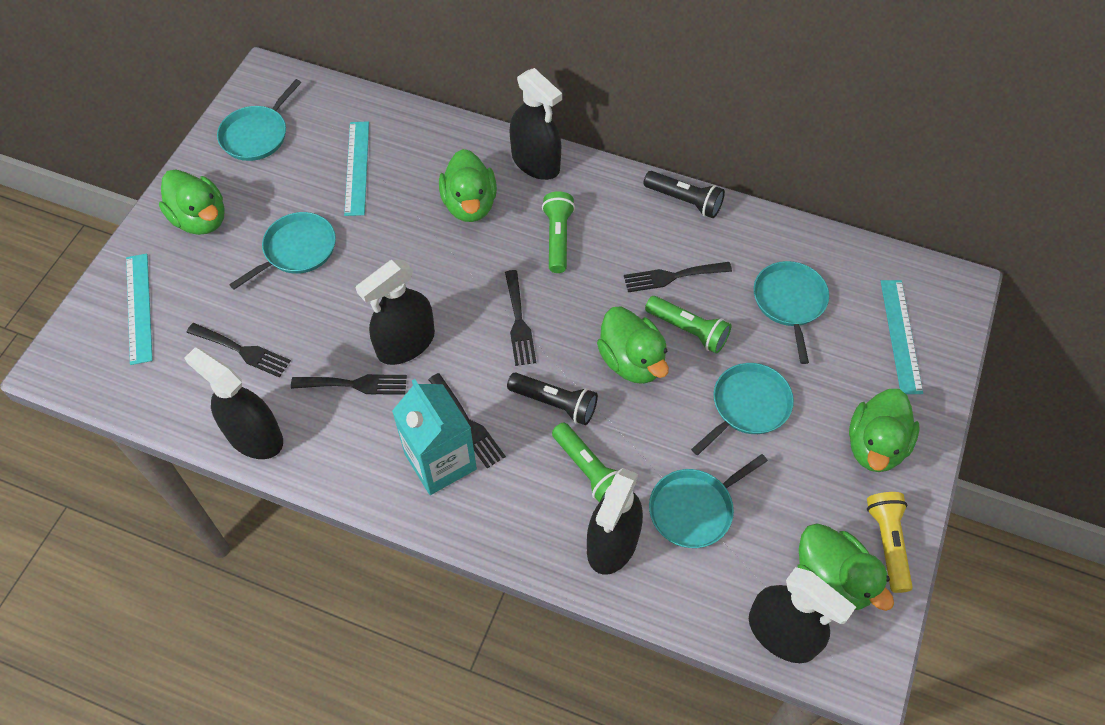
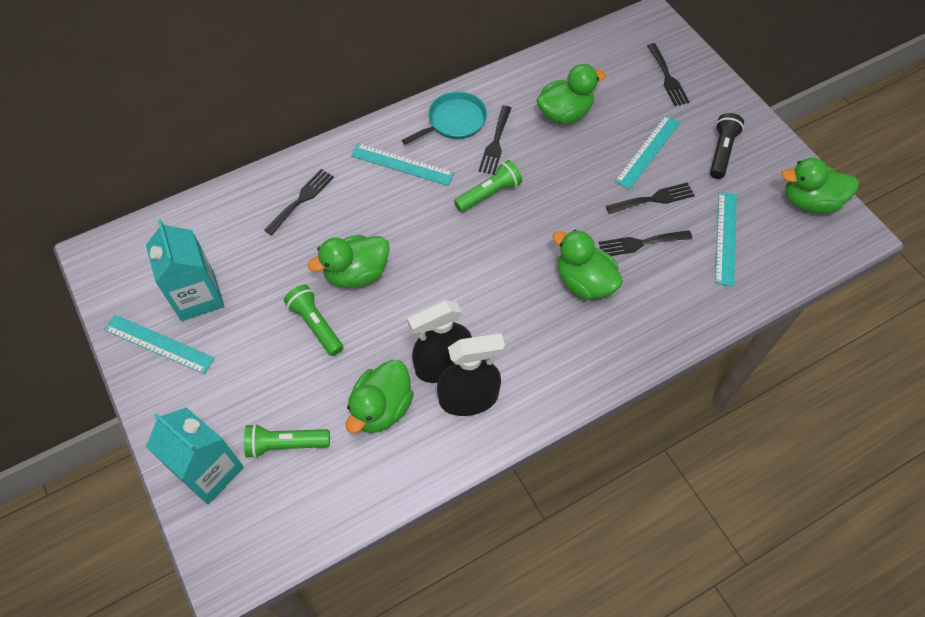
black flashlight: 2 -> 1
black spray bottle: 5 -> 2
turquoise carton: 1 -> 2
turquoise pan: 5 -> 1
turquoise ruler: 3 -> 4
yellow flashlight: 1 -> 0

